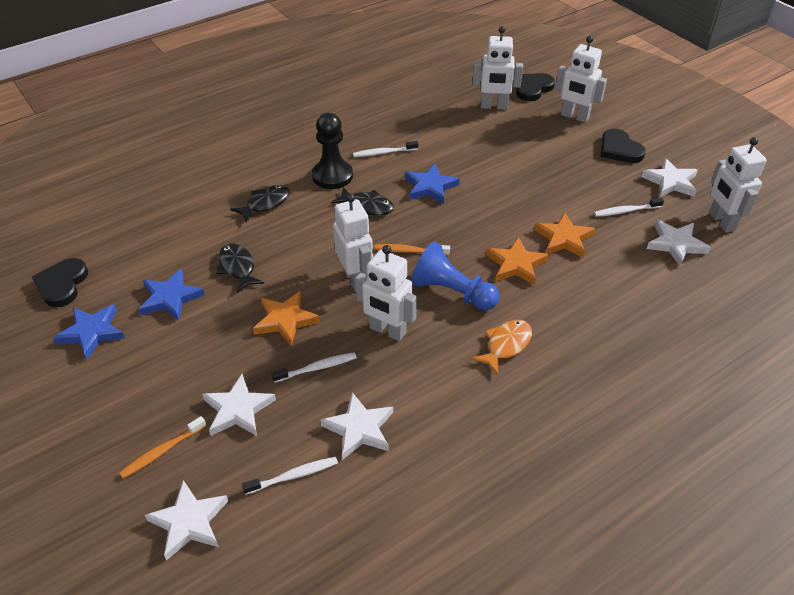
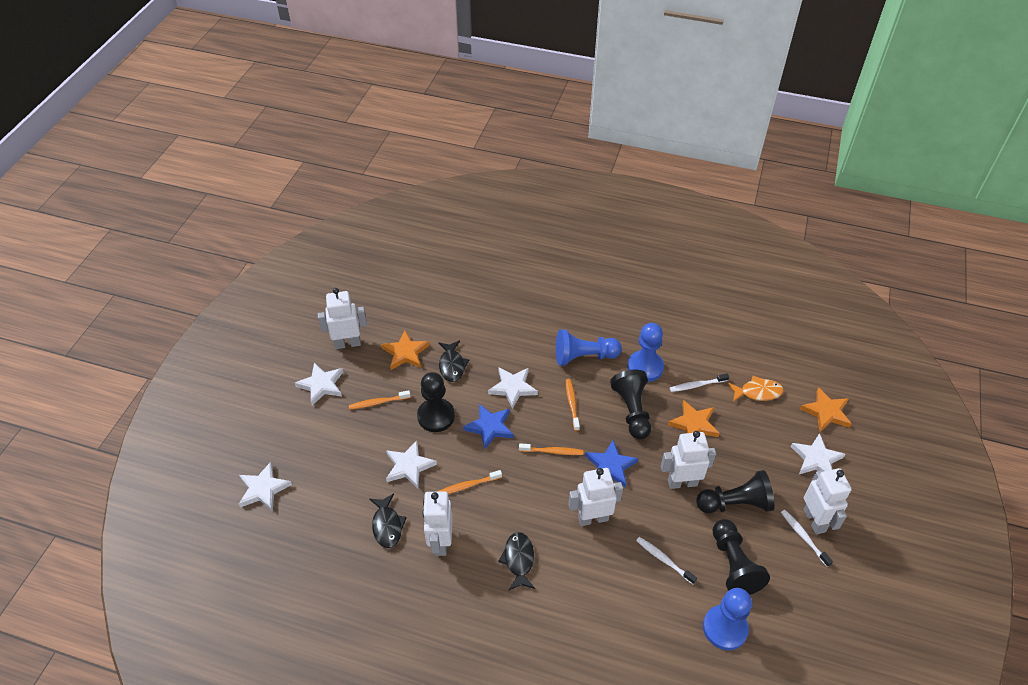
black heart: 3 -> 0
black pawn: 1 -> 4
blue pawn: 1 -> 3
blue star: 3 -> 2
orange toothbrush: 2 -> 4
white toothbrush: 4 -> 3

